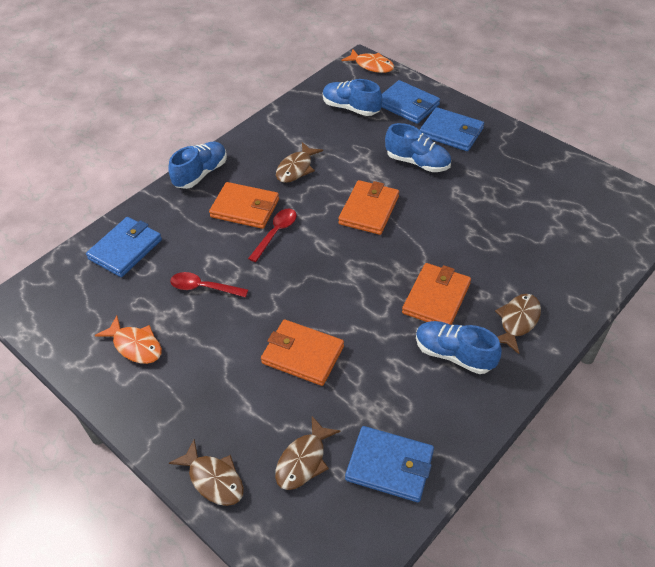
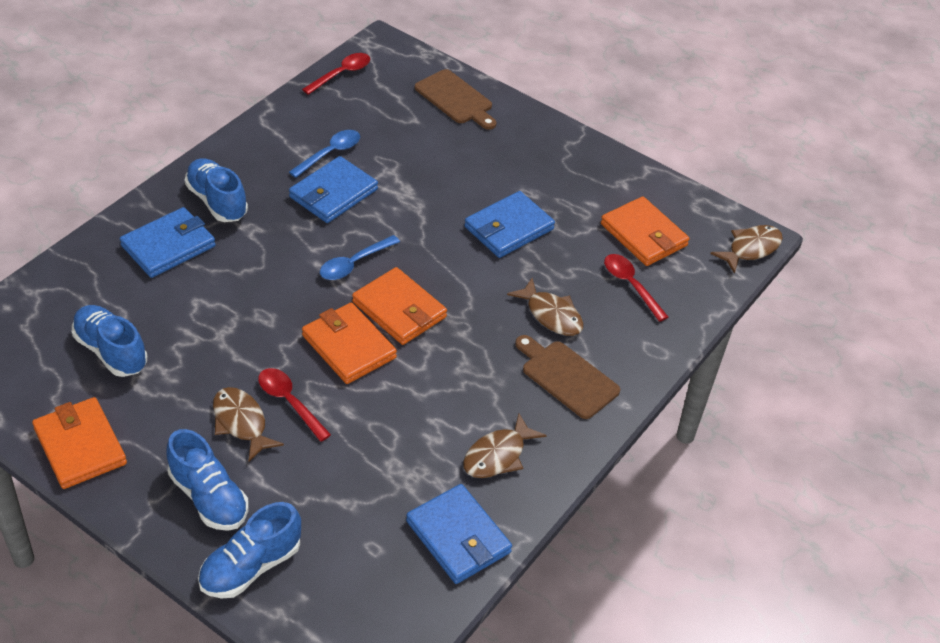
blue spoon: 0 -> 2
brown cutting board: 0 -> 2
orange fish: 2 -> 0
red spoon: 2 -> 3

